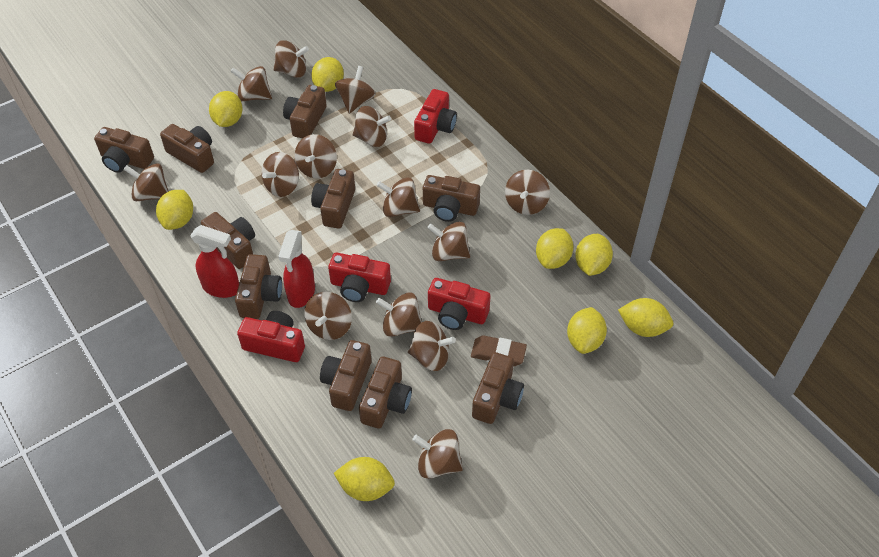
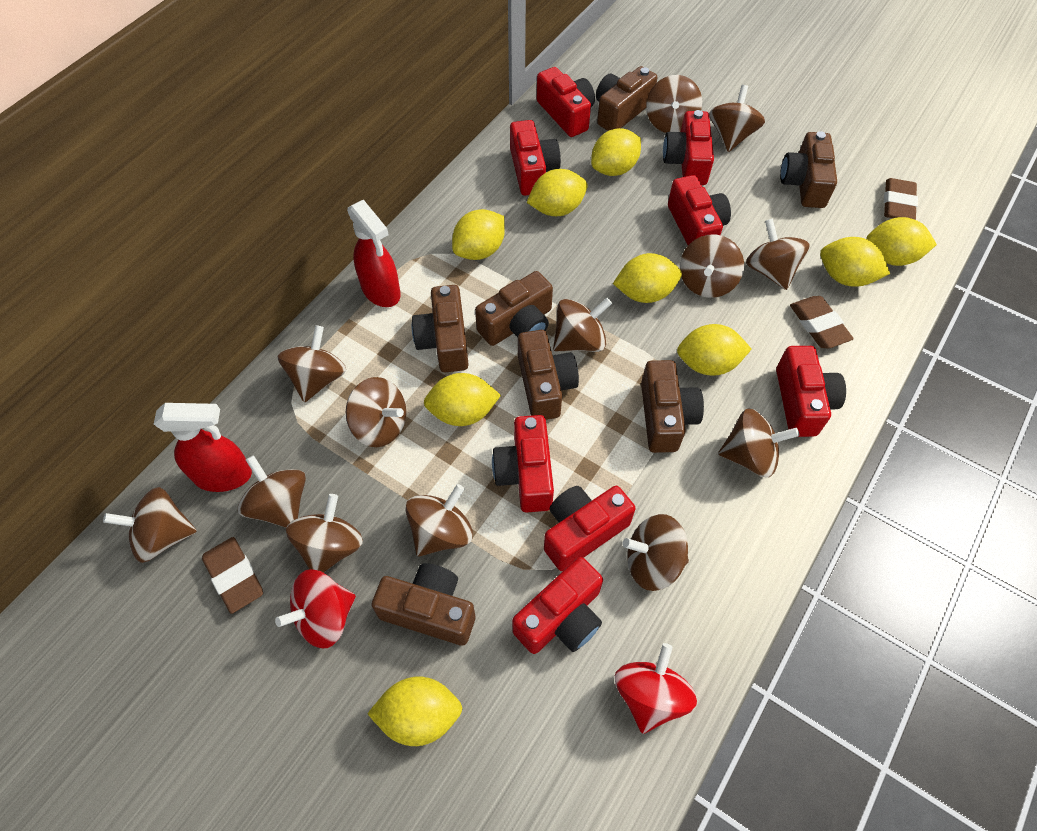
brown camera: 10 -> 7
brown eraser: 1 -> 3
brown spinning top: 14 -> 13
red camera: 4 -> 8
red spinning top: 0 -> 2
yellow lemon: 8 -> 9

